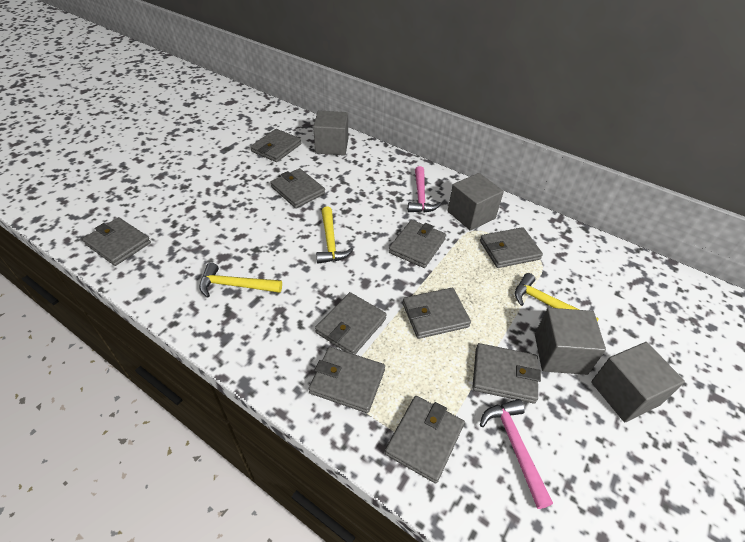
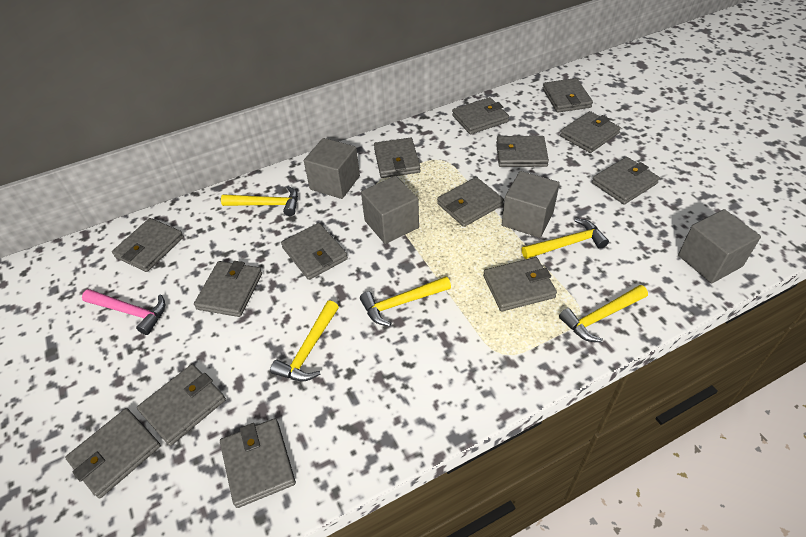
grey wallet: 10 -> 14
pink hammer: 2 -> 1
yellow hammer: 3 -> 5

